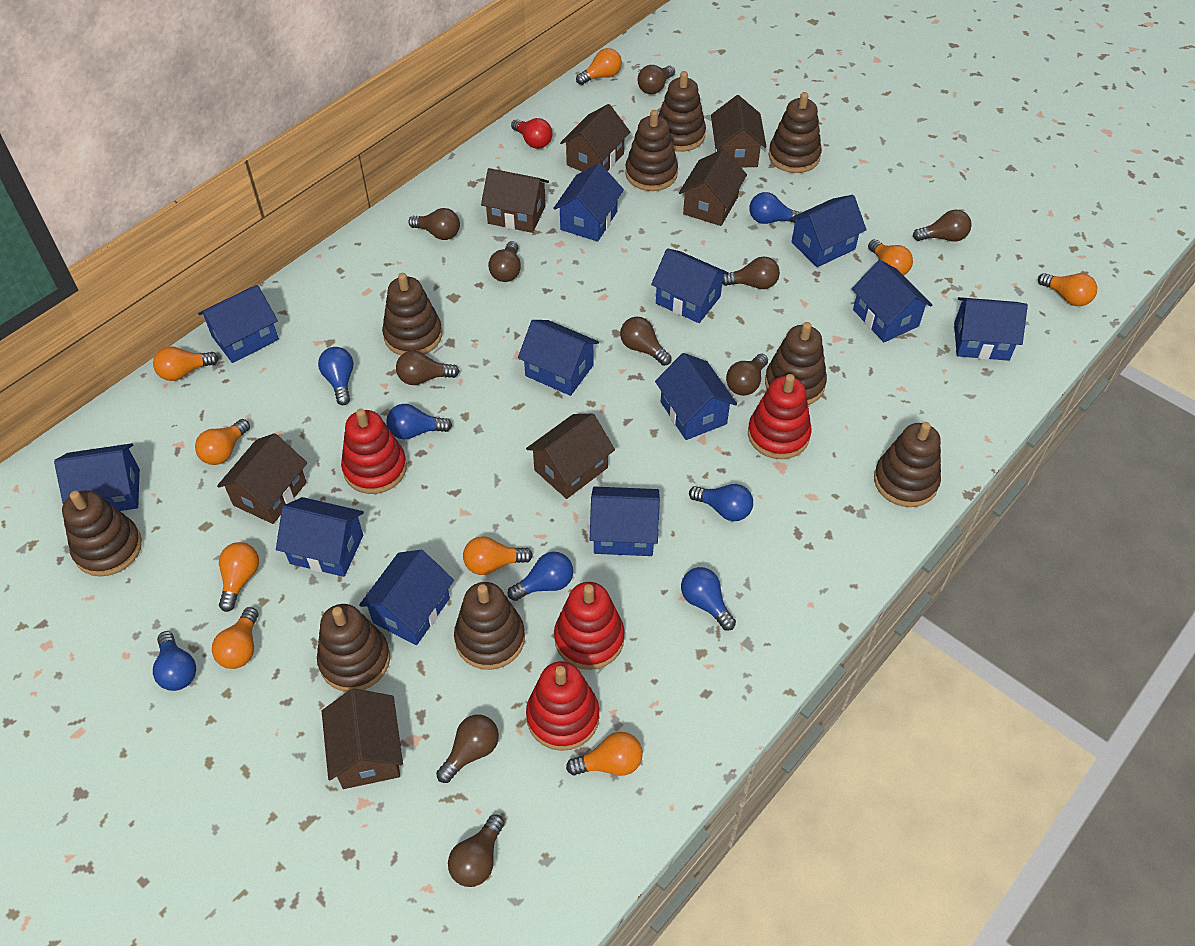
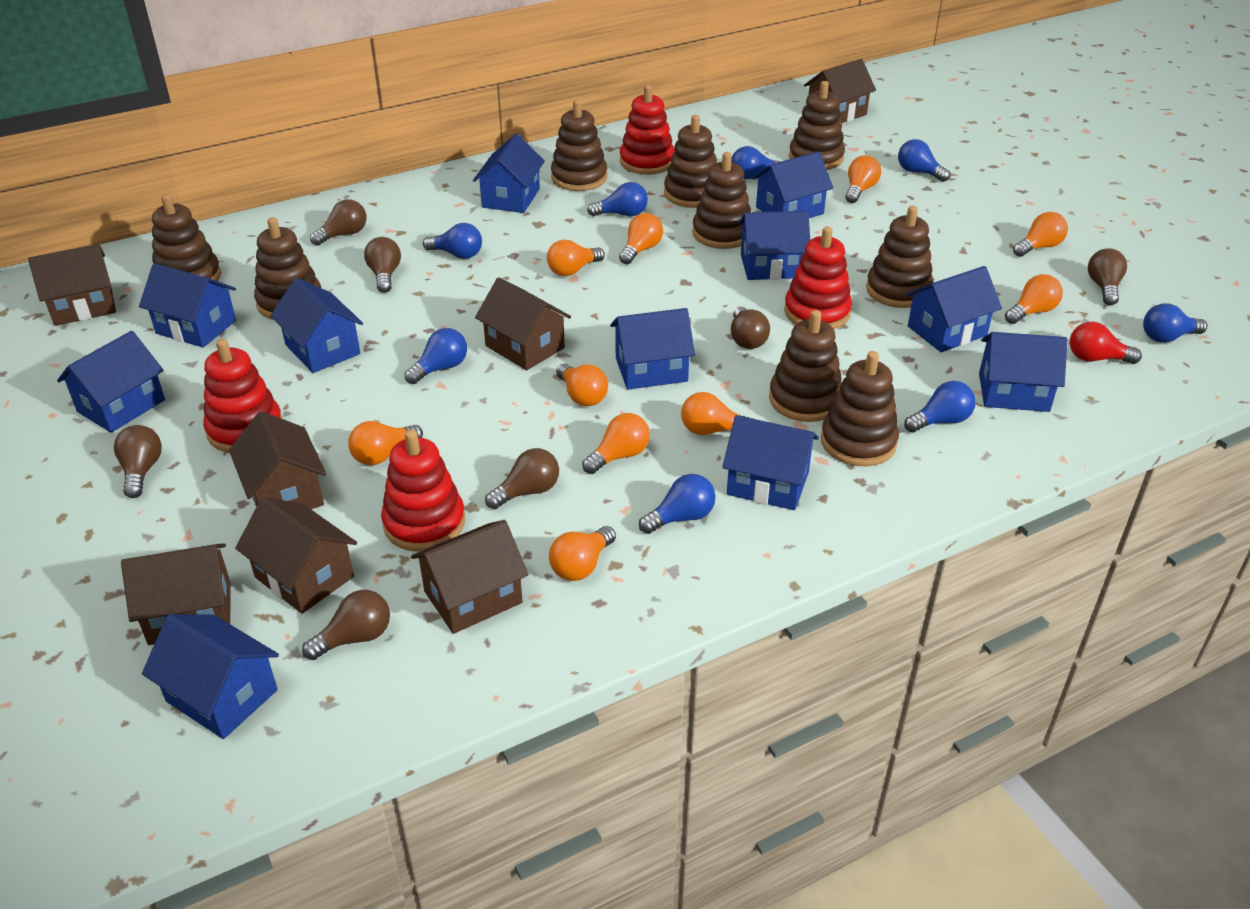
blue house: 12 -> 11
blue light bulb: 7 -> 8
brown light bulb: 10 -> 7
orange light bulb: 9 -> 10

